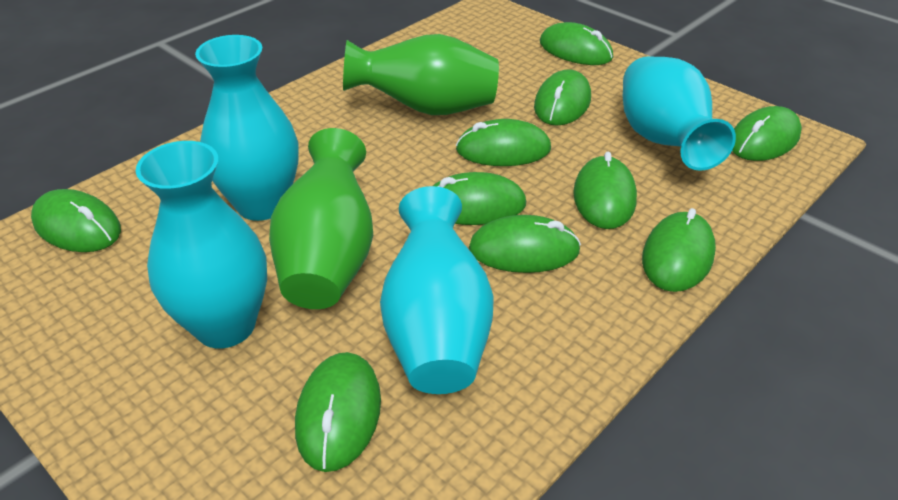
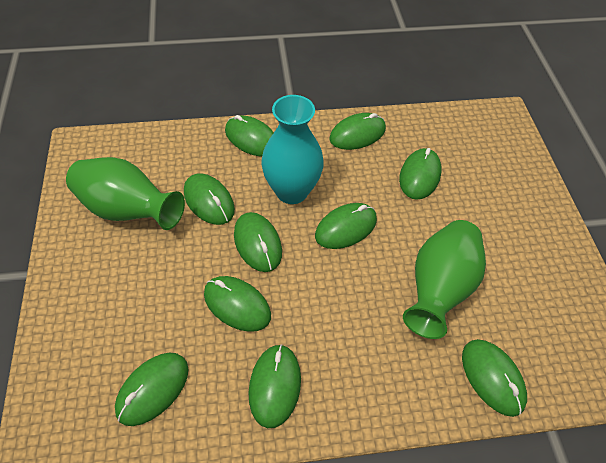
turquoise vase: 4 -> 1

